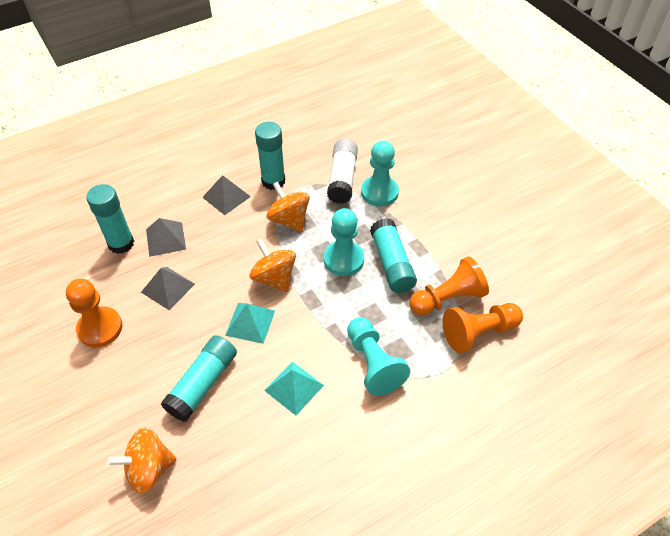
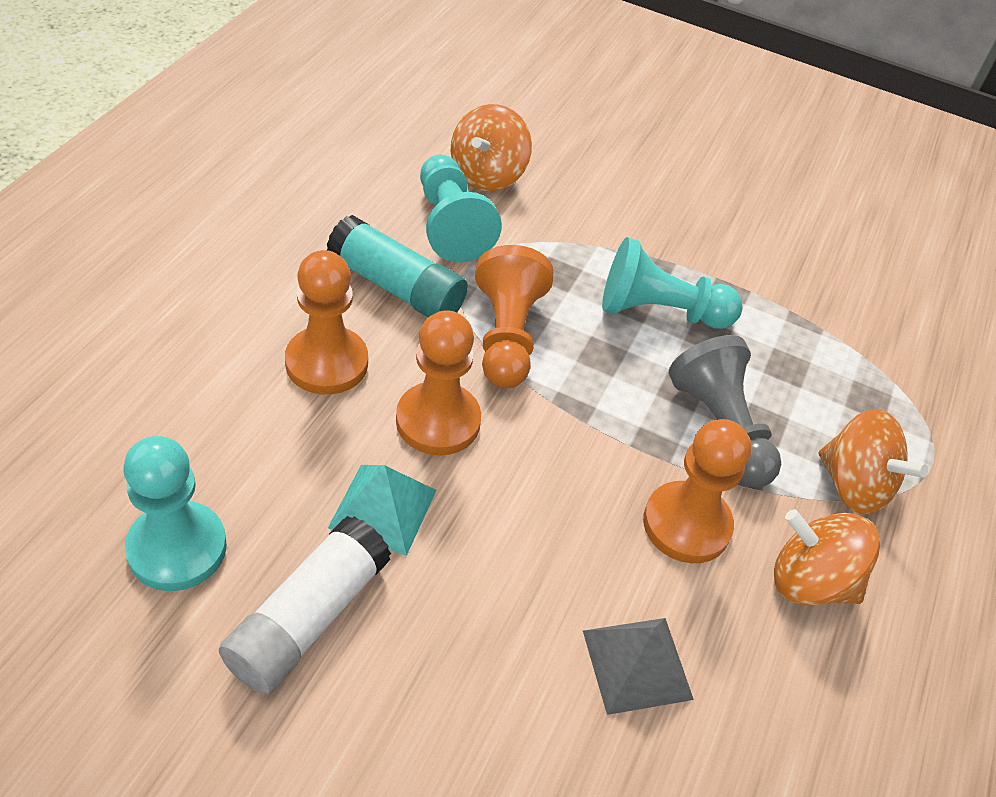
grey pawn: 0 -> 1
grey pyramid: 3 -> 1
orange pawn: 3 -> 4
turquoise glue stick: 4 -> 1
turquoise pyramid: 2 -> 1

